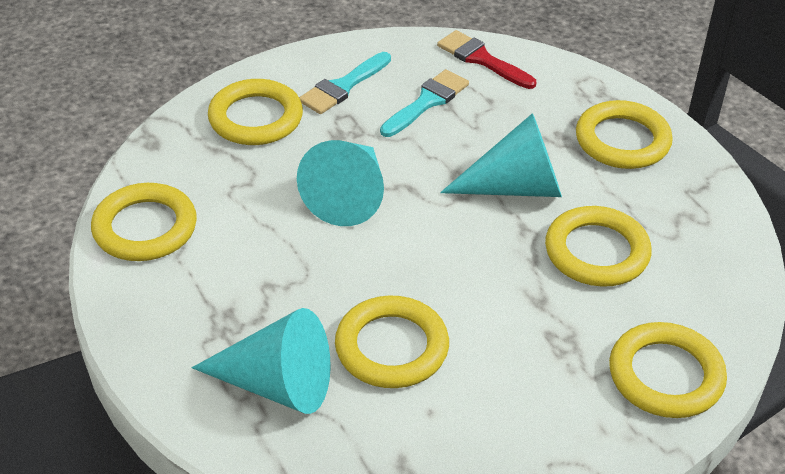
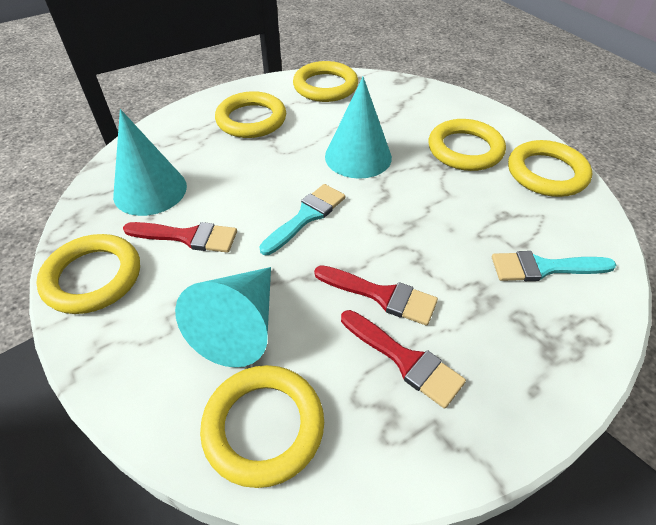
red brush: 1 -> 3

